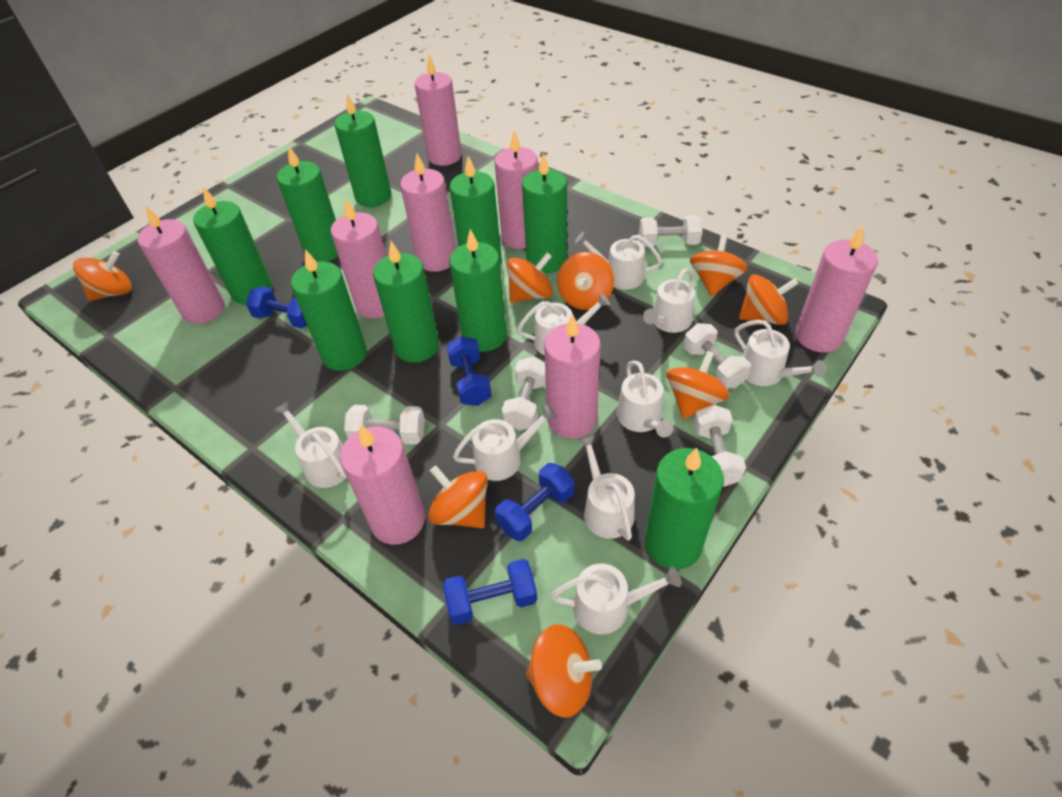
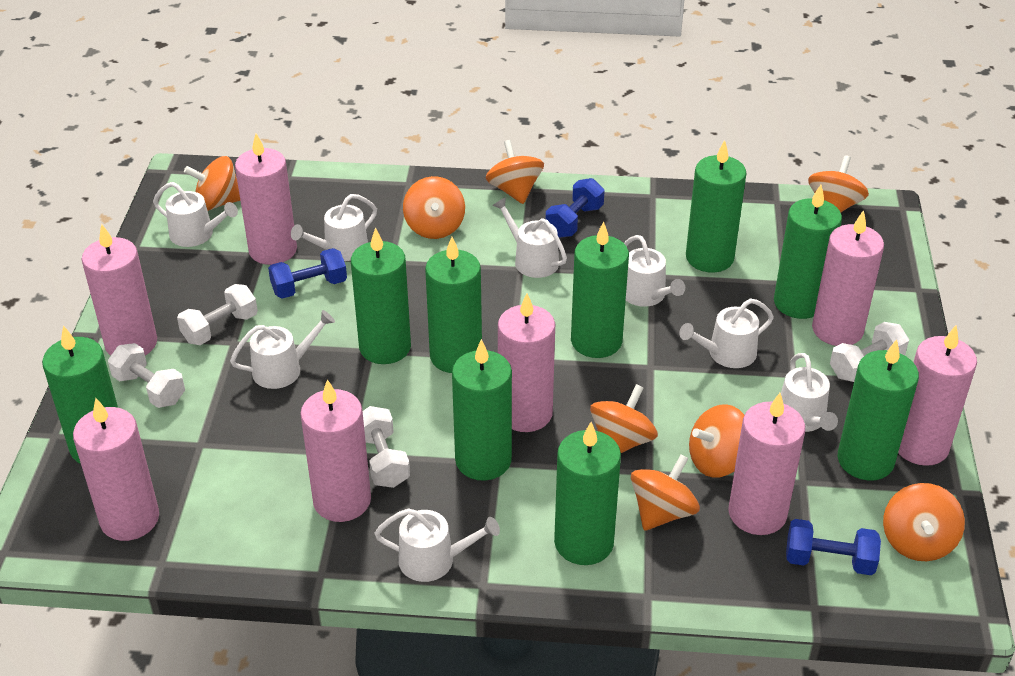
blue dumbbell: 4 -> 3
white dumbbell: 5 -> 4
white watering can: 9 -> 8

